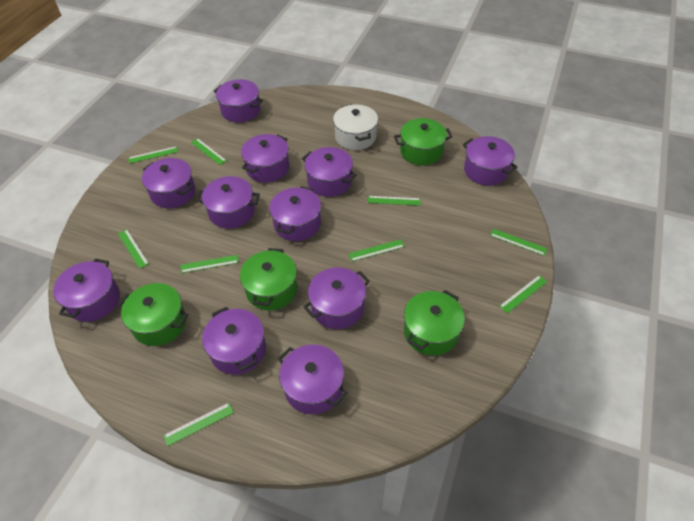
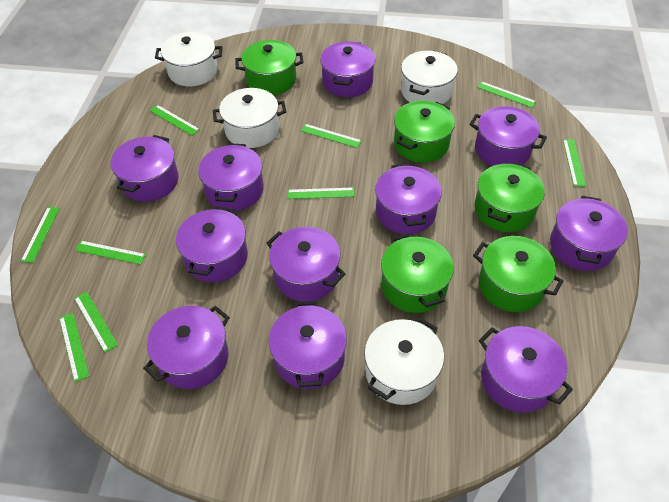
green pot: 4 -> 5
white pot: 1 -> 4

